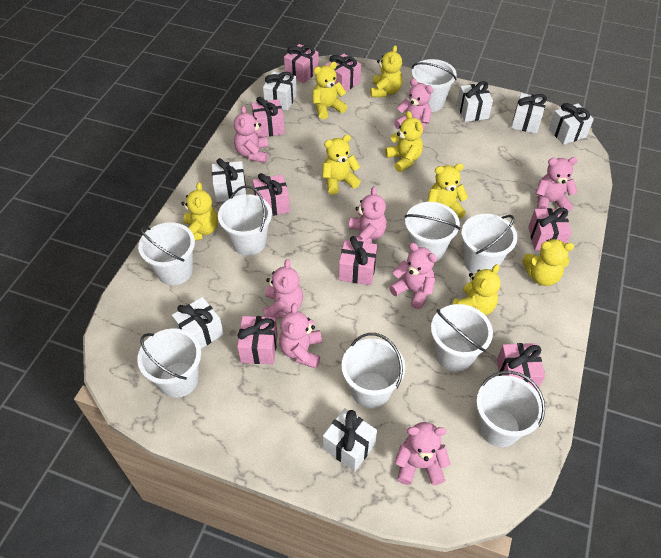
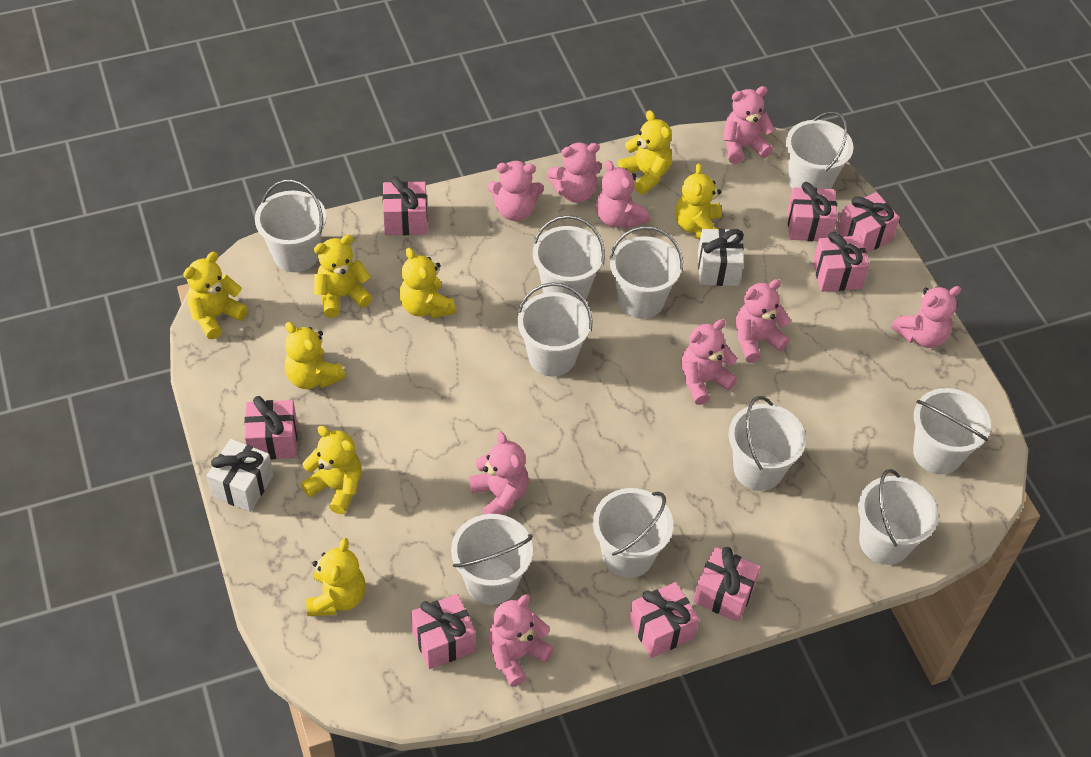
pink teddy bear: 8 -> 9
white bucket: 9 -> 10
white gift: 7 -> 2

